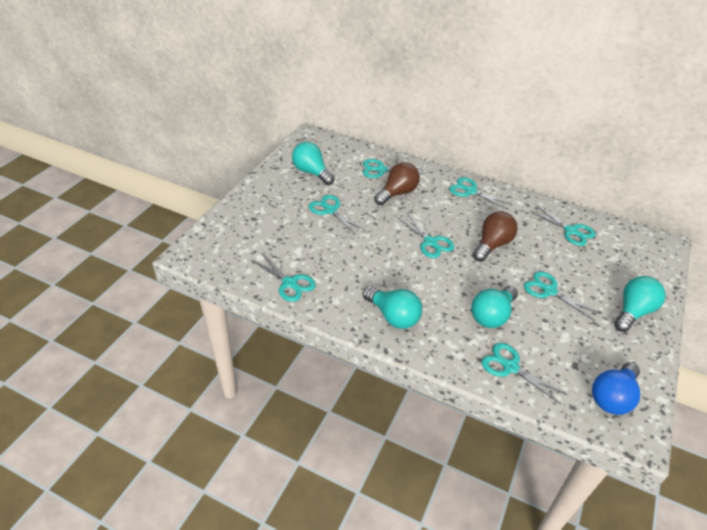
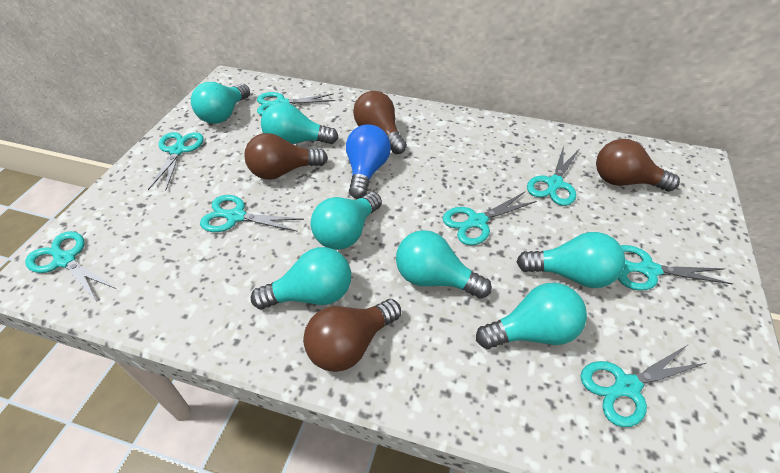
brown light bulb: 2 -> 4
turquoise light bulb: 4 -> 7

